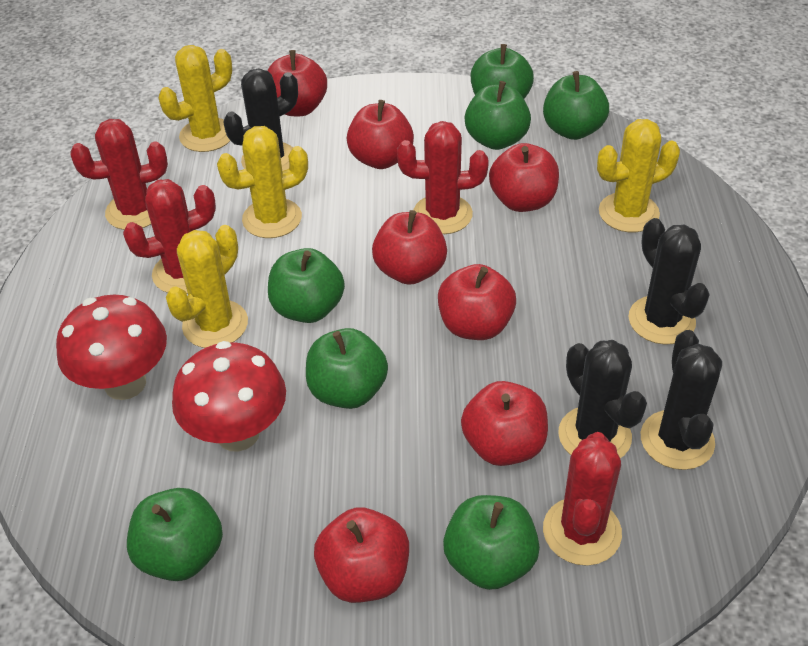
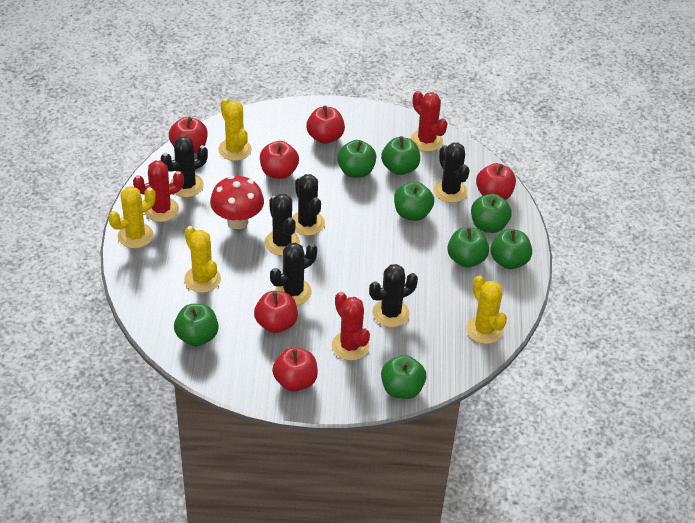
black cactus: 4 -> 6
green apple: 7 -> 8
red apple: 7 -> 6
red cactus: 4 -> 3
red mushroom: 2 -> 1

